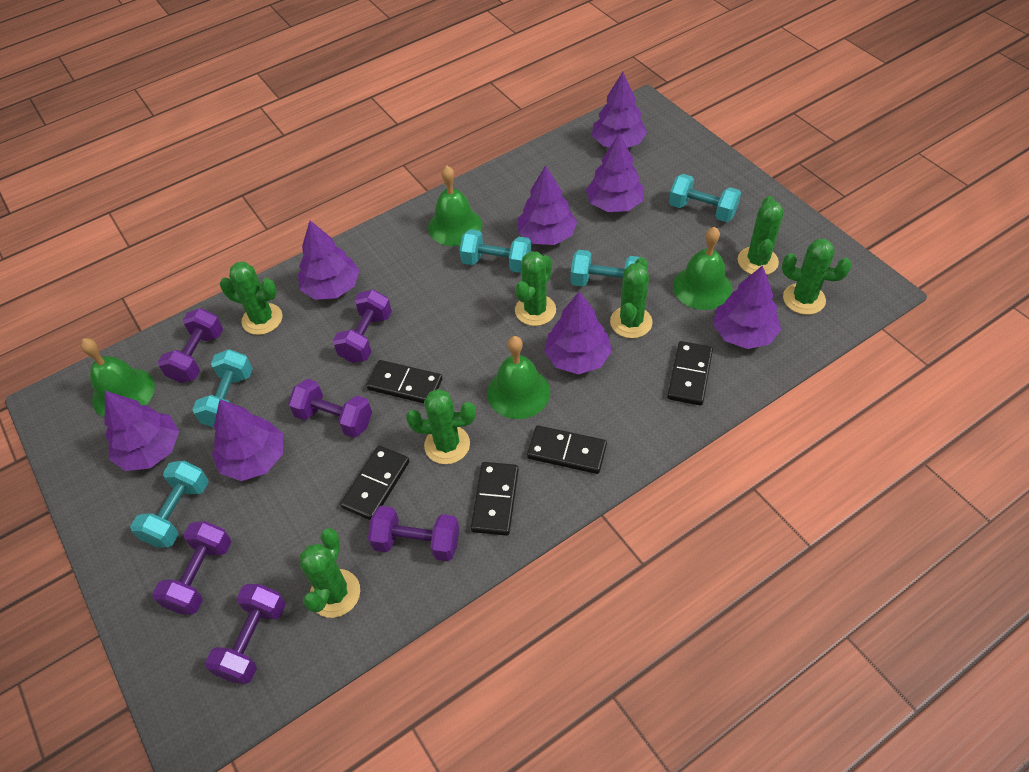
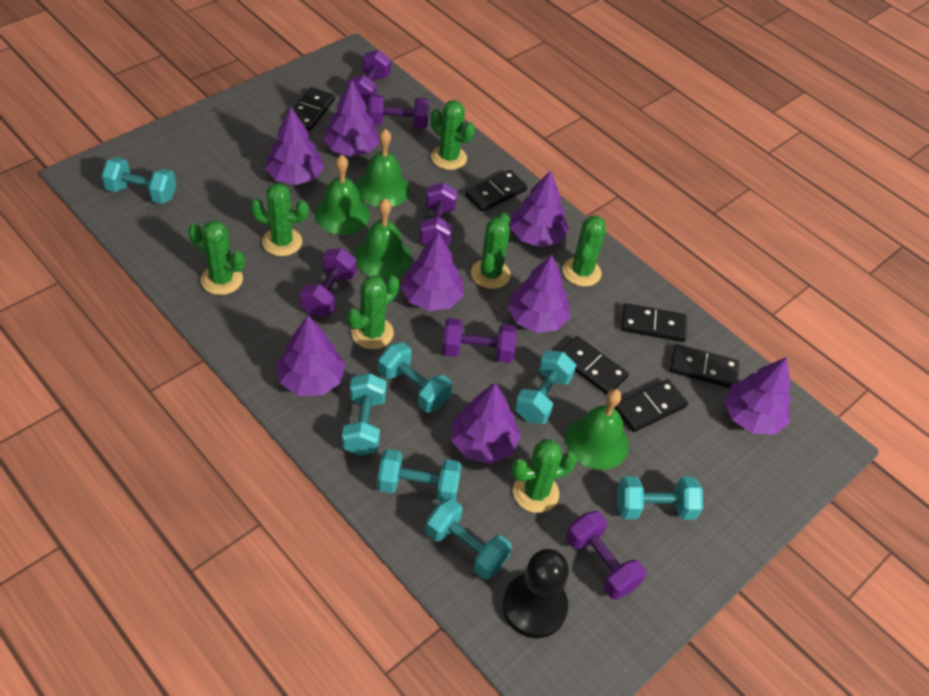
black domino: 5 -> 6
black pawn: 0 -> 1
turquoise dumbbell: 5 -> 7

